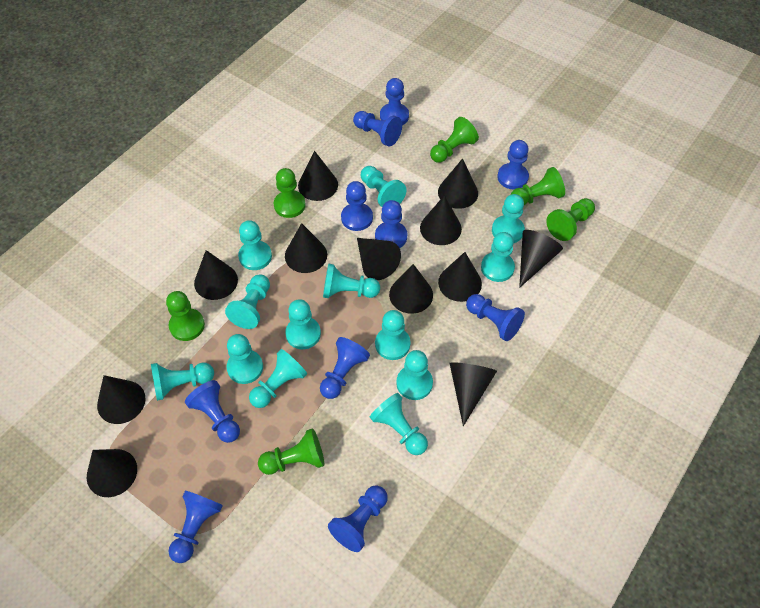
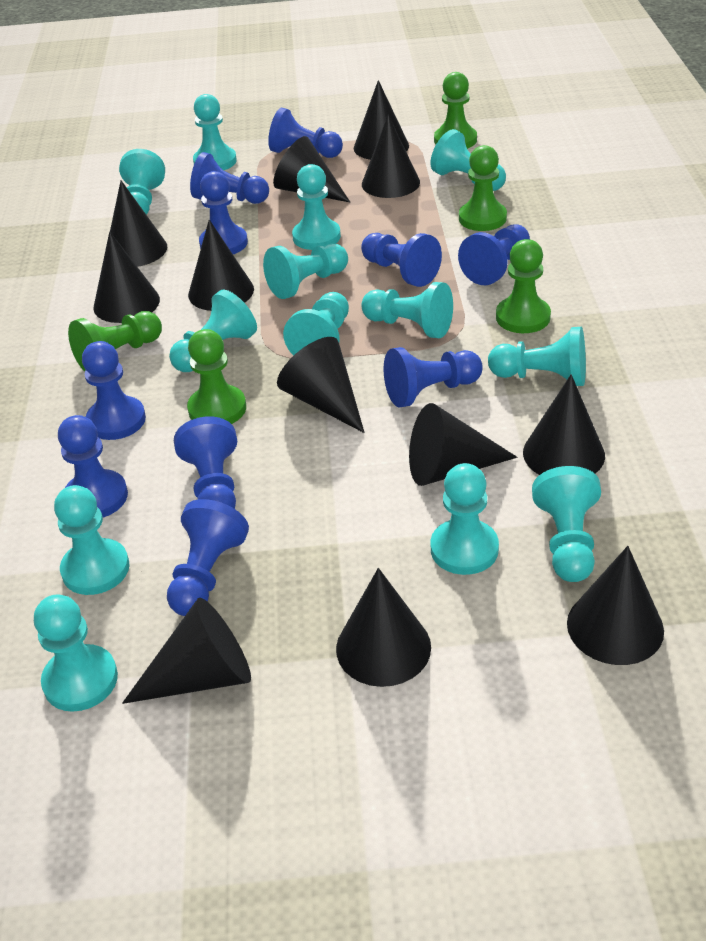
green pawn: 6 -> 5

